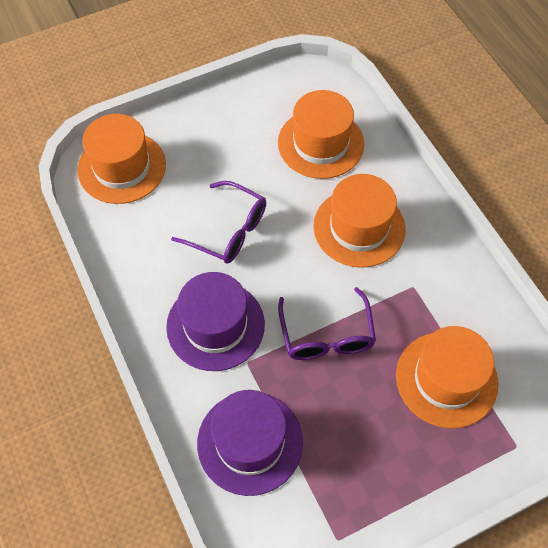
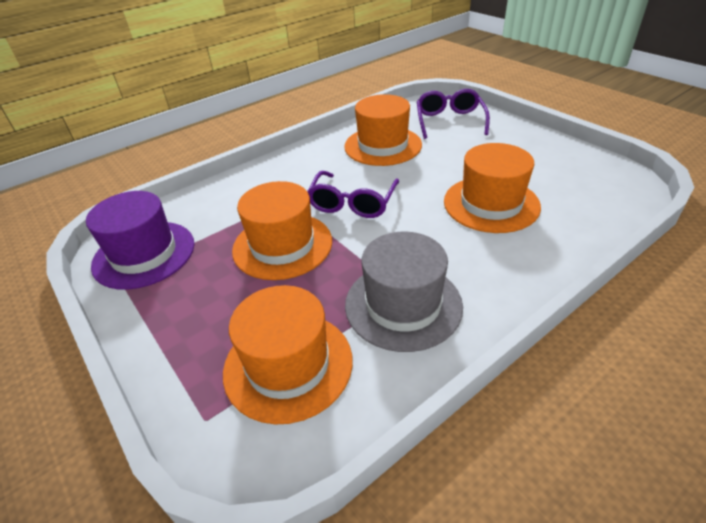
grey hat: 0 -> 1
purple hat: 2 -> 1

